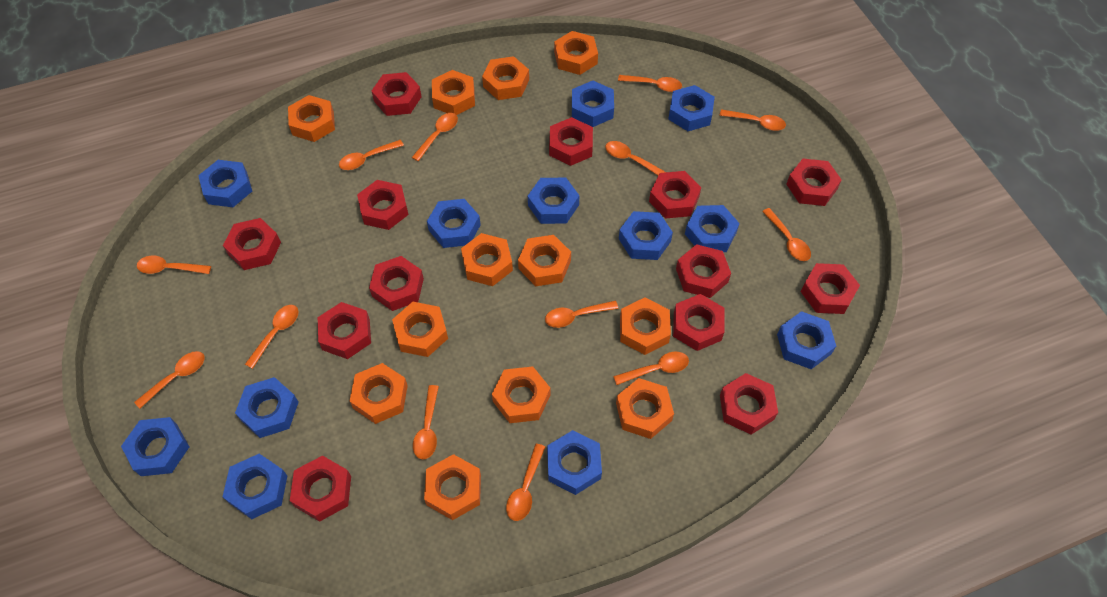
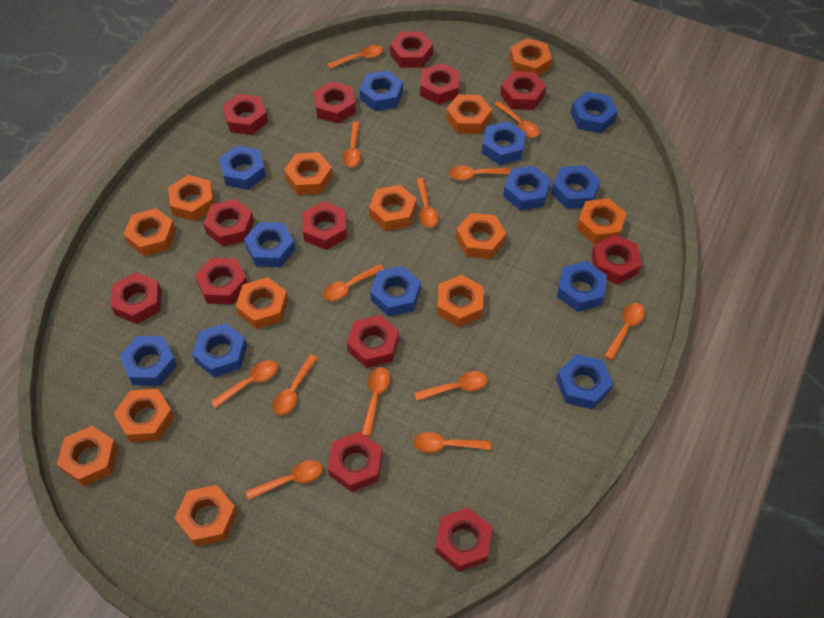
orange nut: 12 -> 13

